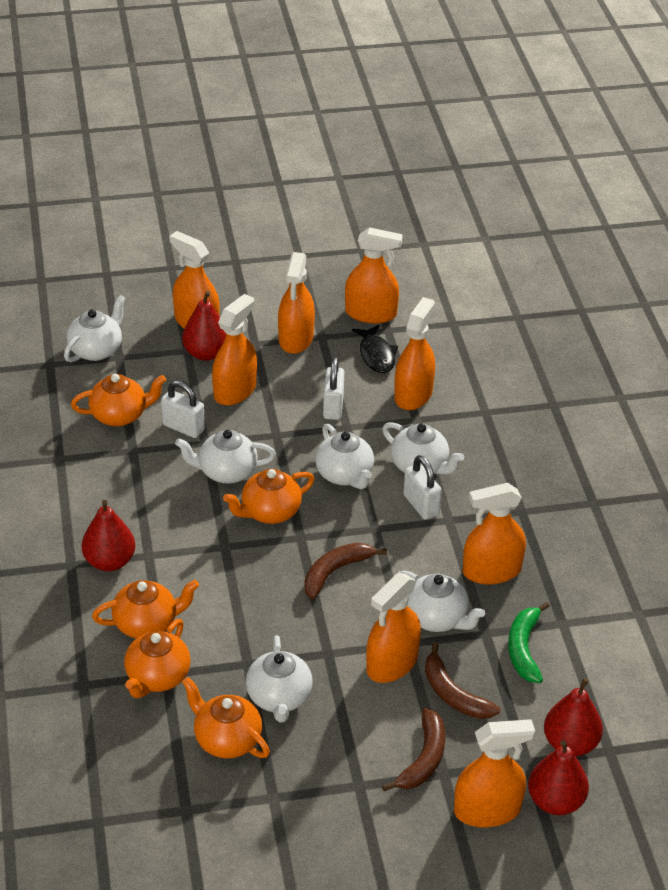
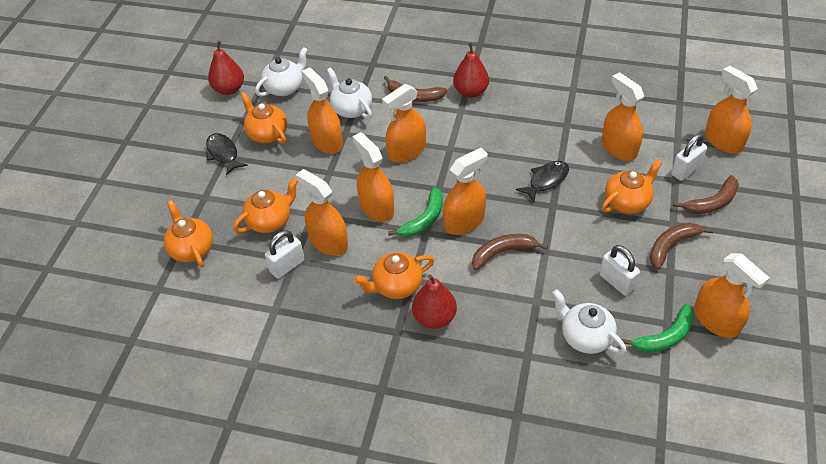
black fish: 1 -> 2
brown banana: 3 -> 4
green banana: 1 -> 2
red pear: 4 -> 3
white teapot: 6 -> 3

